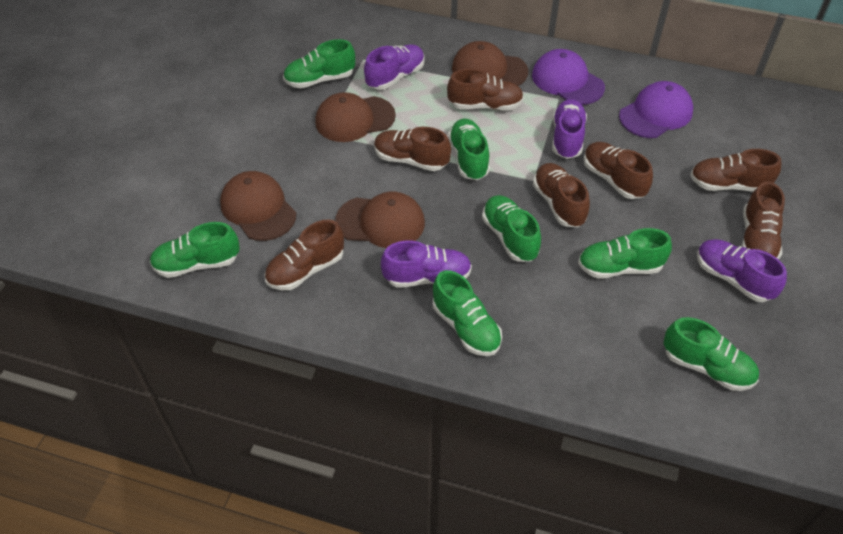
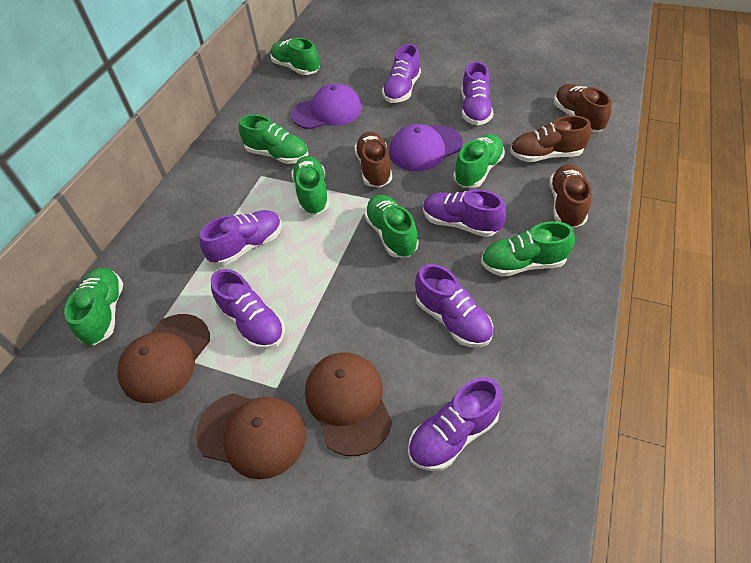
brown cap: 4 -> 3
brown shoe: 7 -> 4
purple shoe: 4 -> 7

